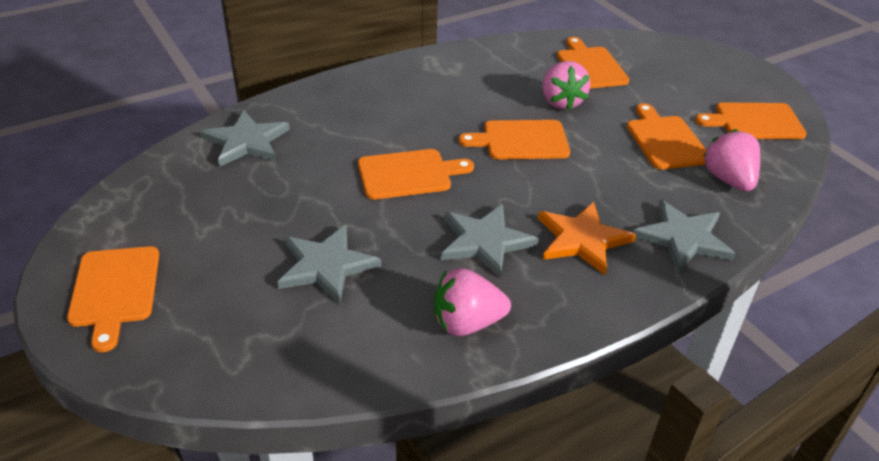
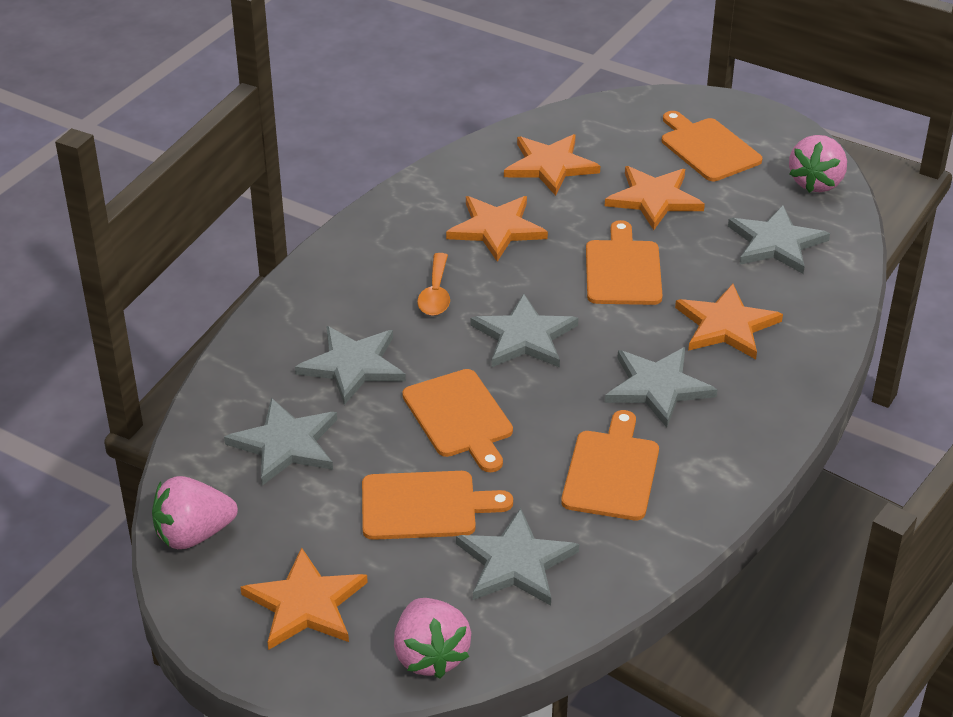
grey star: 4 -> 6
orange cutting board: 6 -> 5
orange spoon: 0 -> 1
orange star: 1 -> 5

